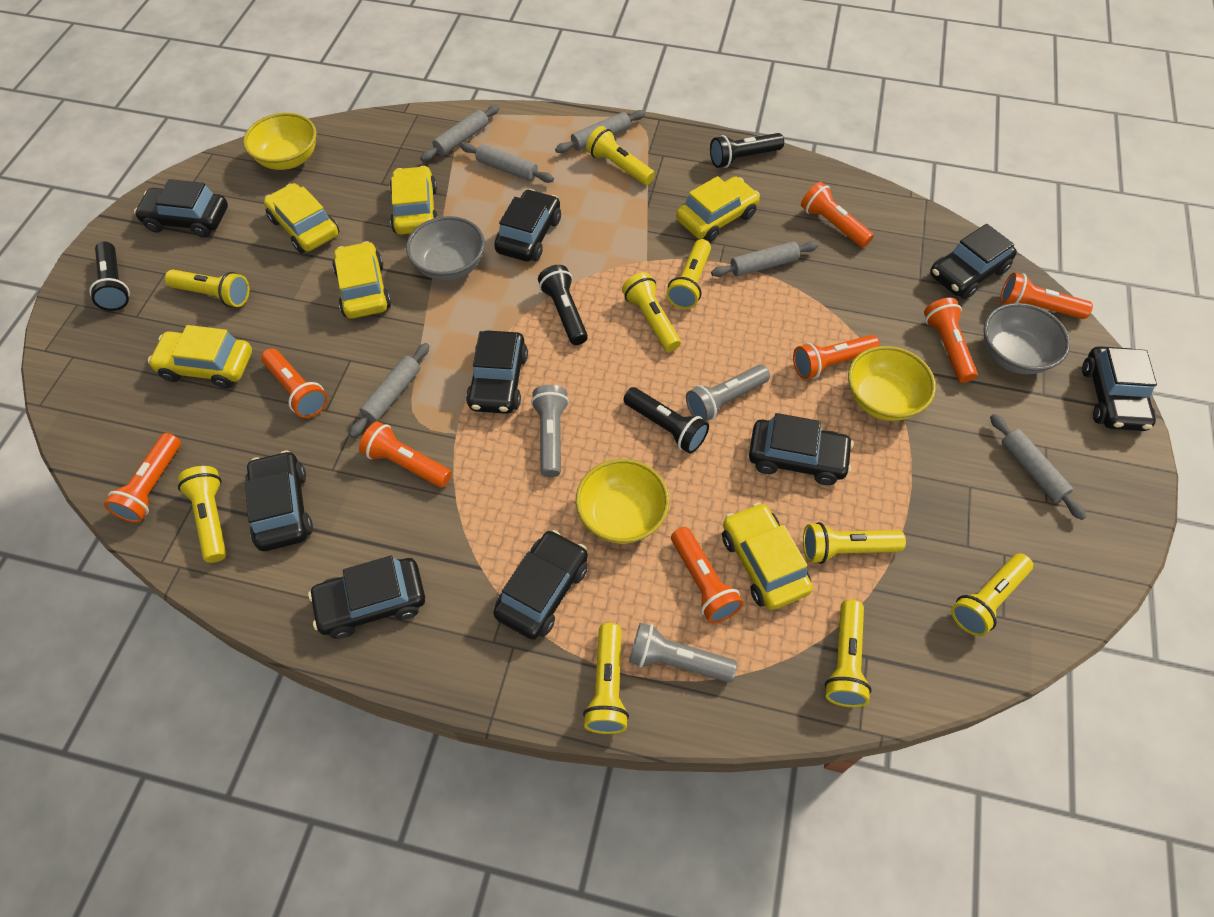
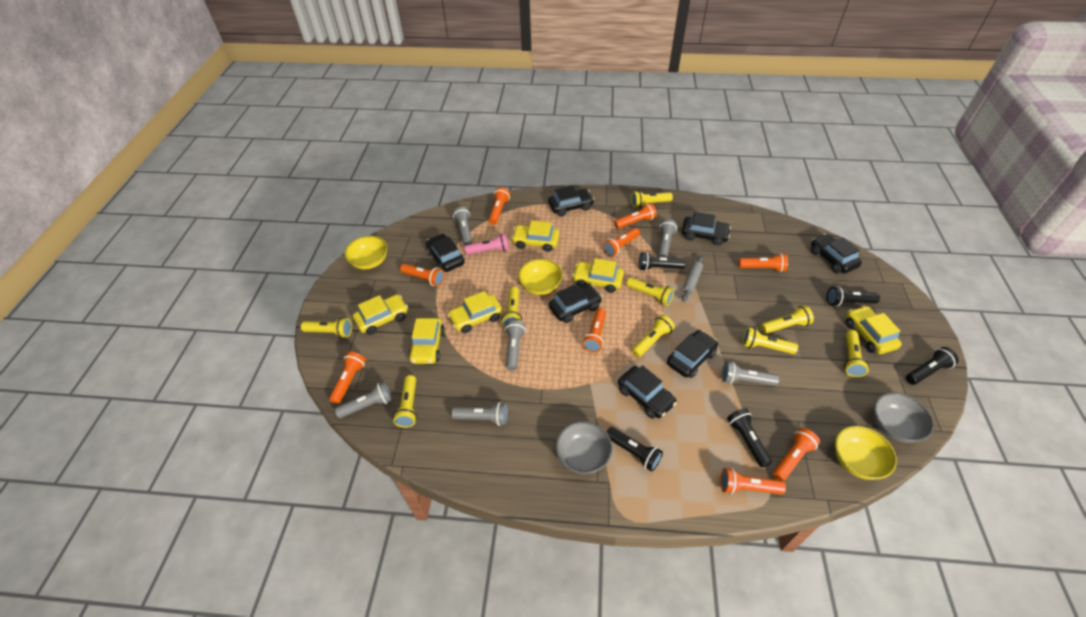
black car: 9 -> 7
black flashlight: 4 -> 5
grey flashlight: 3 -> 6
grey rolling pin: 6 -> 1
orange flashlight: 8 -> 9
pink flashlight: 0 -> 1

